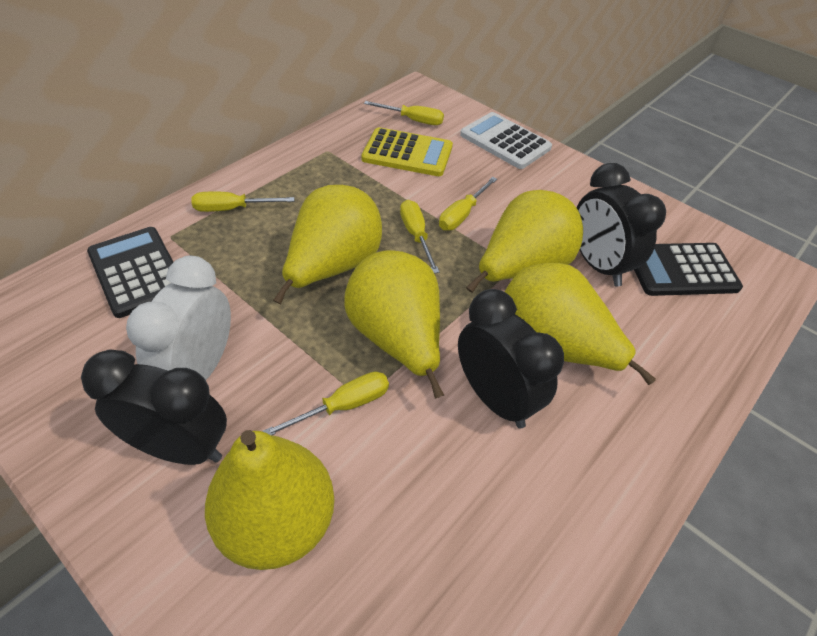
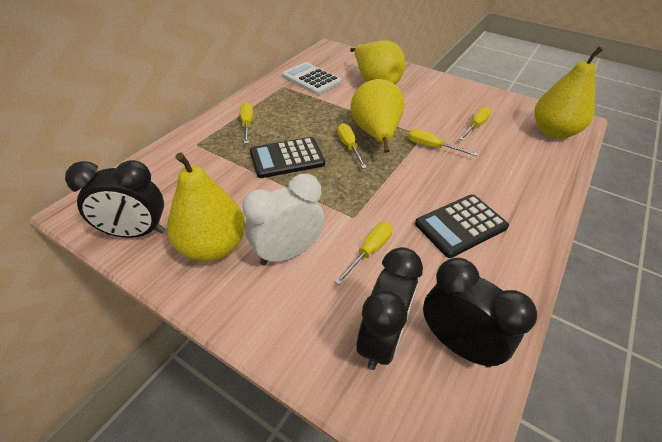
yellow calculator: 1 -> 0
yellow pear: 5 -> 4

